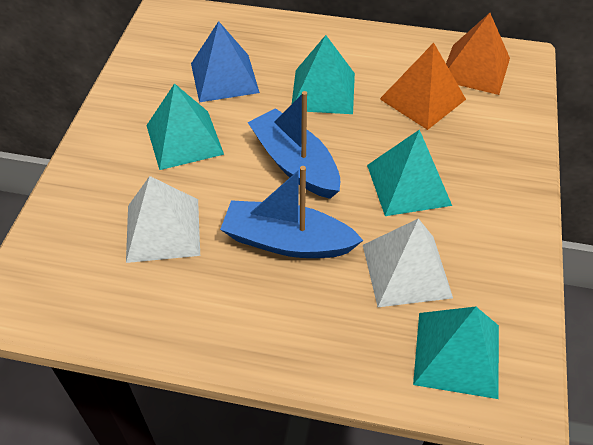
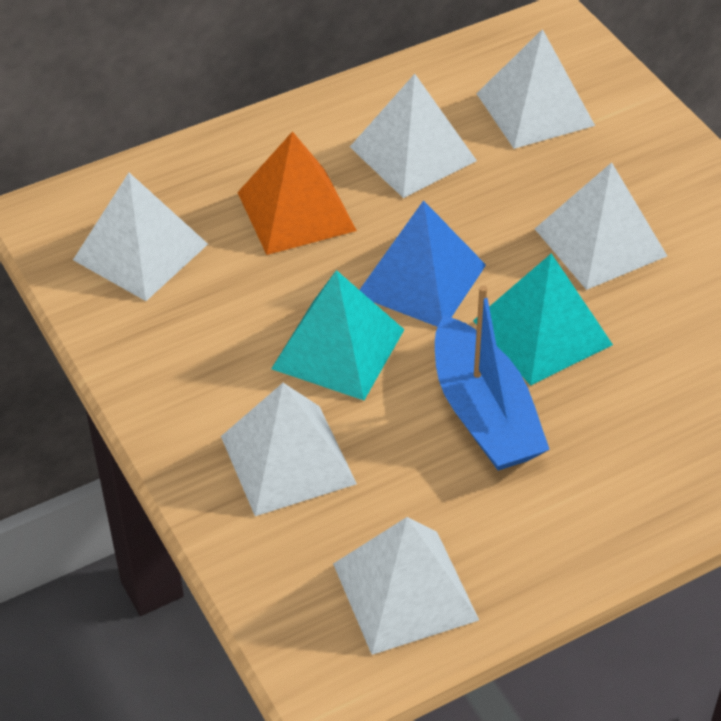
blue boat: 2 -> 1
orange pyramid: 2 -> 1
turquoise pyramid: 4 -> 2
white pyramid: 2 -> 6

